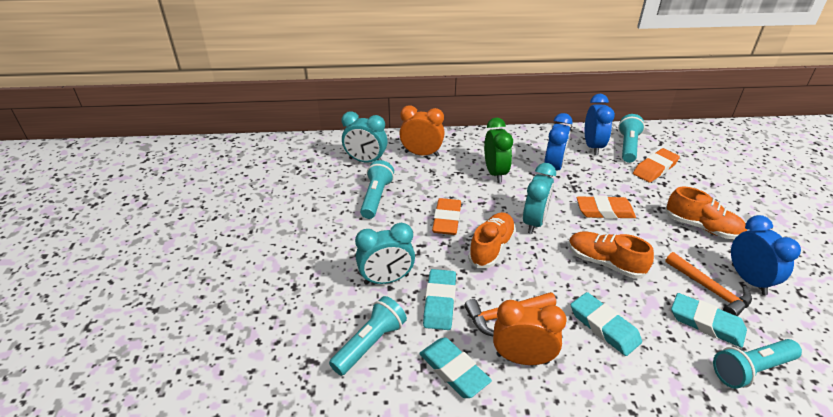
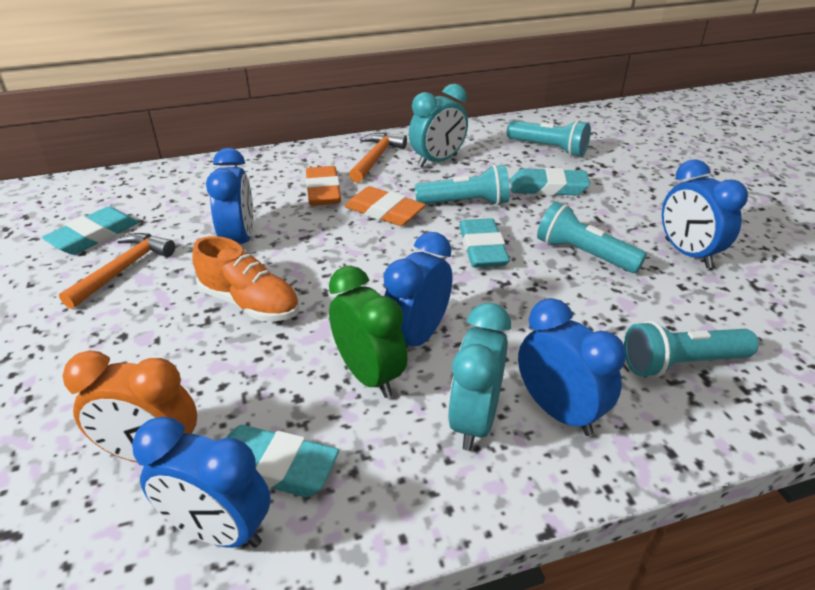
blue clock: 3 -> 5
orange clock: 2 -> 1
orange eraser: 3 -> 2
orange shoe: 3 -> 1
turquoise clock: 3 -> 2

